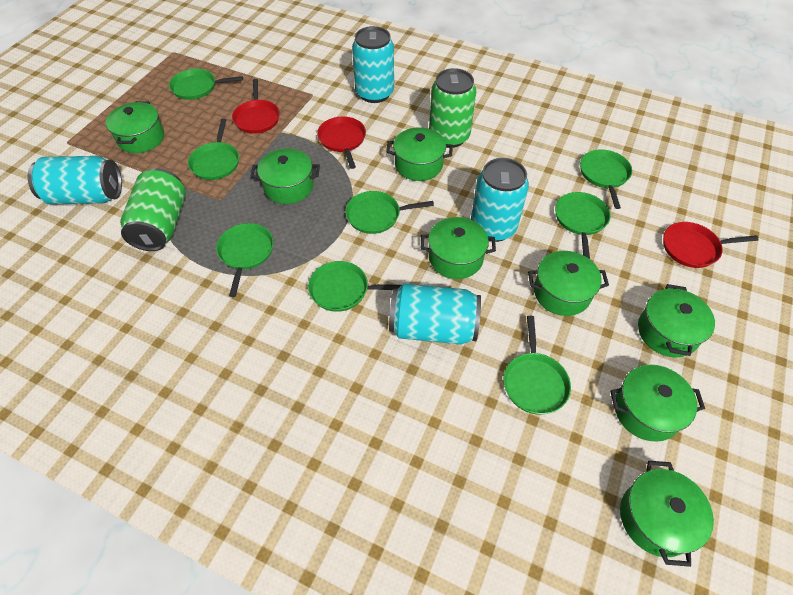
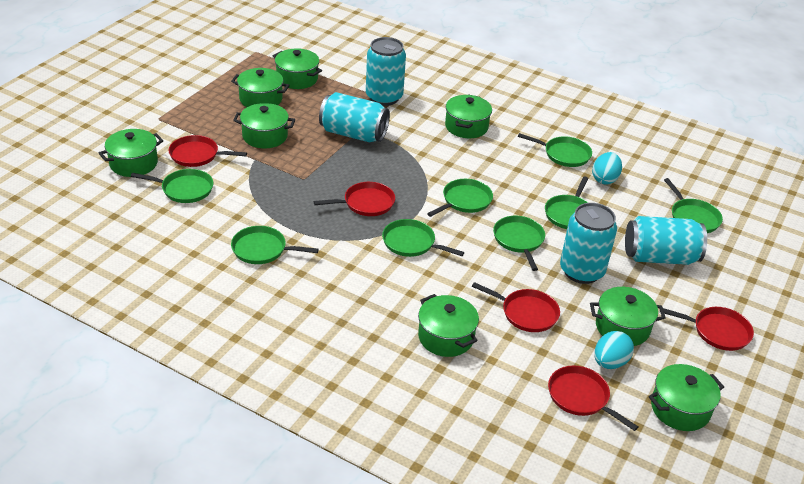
green can: 2 -> 0
red pan: 3 -> 5
turquoise egg: 0 -> 2

